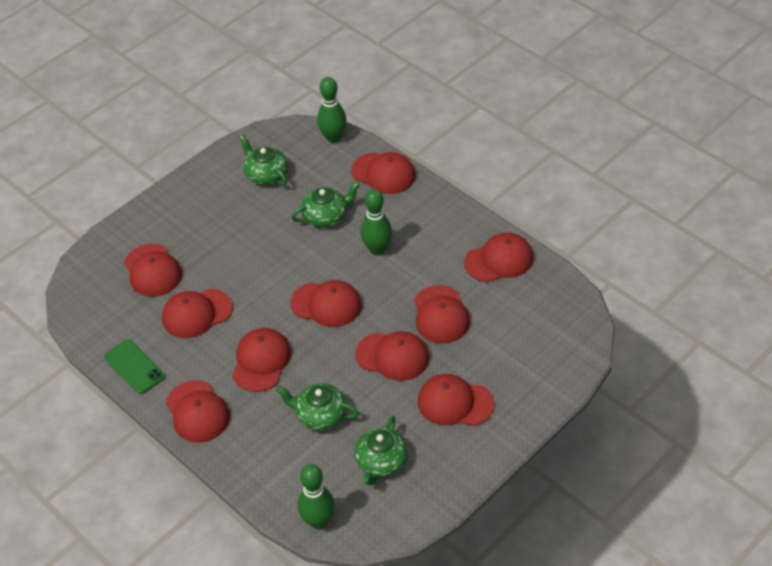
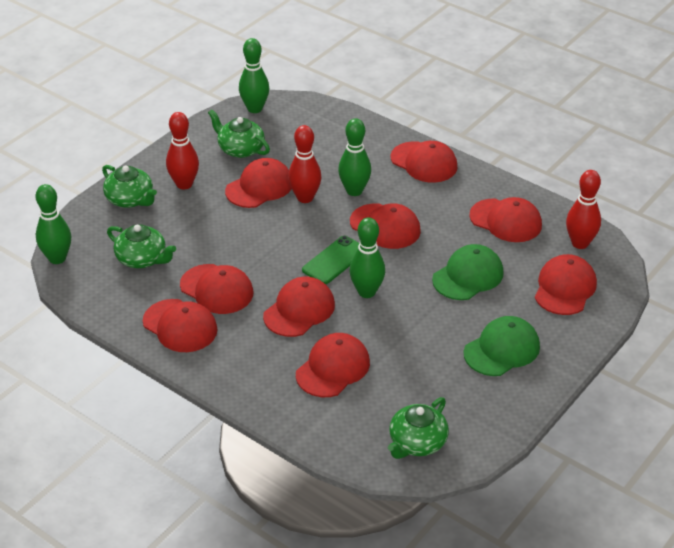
green bowling pin: 3 -> 4
green cap: 0 -> 2
red bowling pin: 0 -> 3
red cap: 10 -> 9

